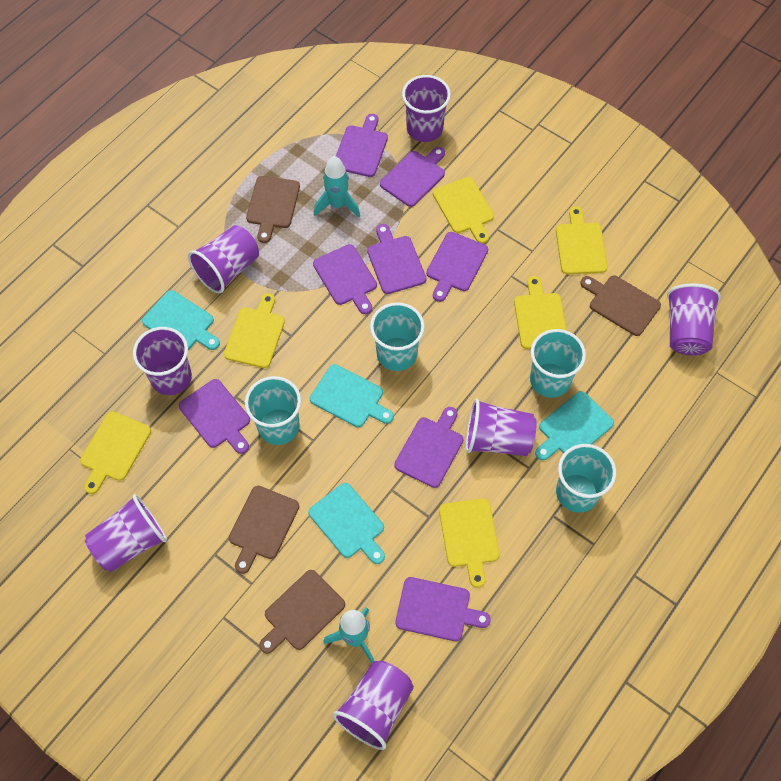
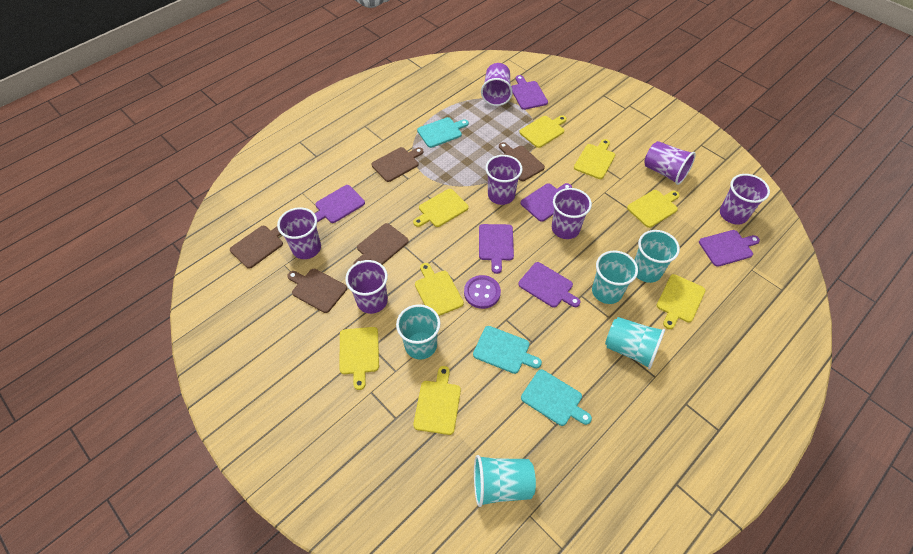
brown cutting board: 4 -> 5
purple button: 0 -> 1
purple cutting board: 8 -> 6
turquoise cup: 4 -> 5
turquoise cutting board: 4 -> 3
turquoise rocket: 2 -> 0
yellow cutting board: 6 -> 8

